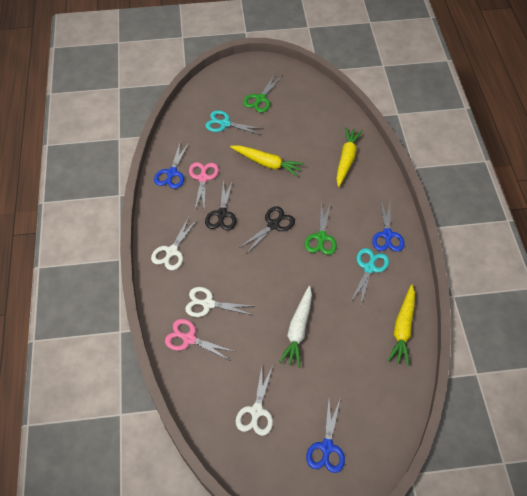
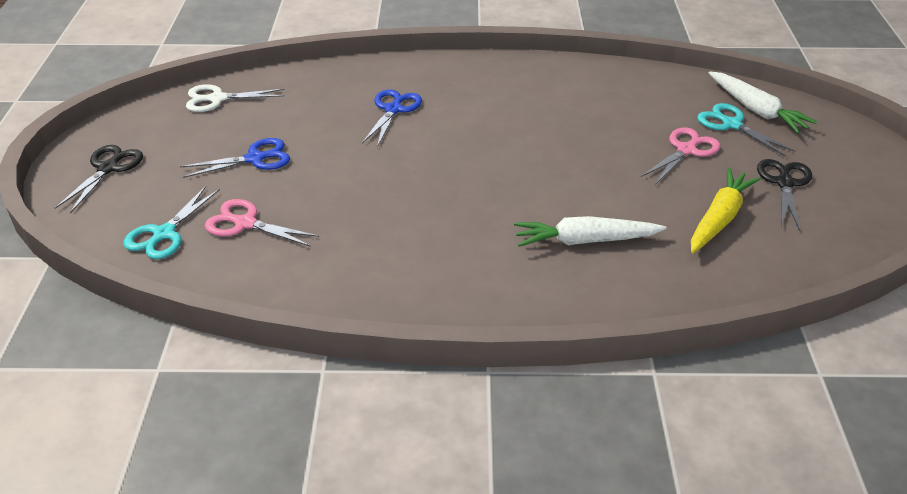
blue scissors: 3 -> 2
green scissors: 2 -> 0
white carrot: 1 -> 2
white scissors: 3 -> 1
yellow carrot: 3 -> 1

